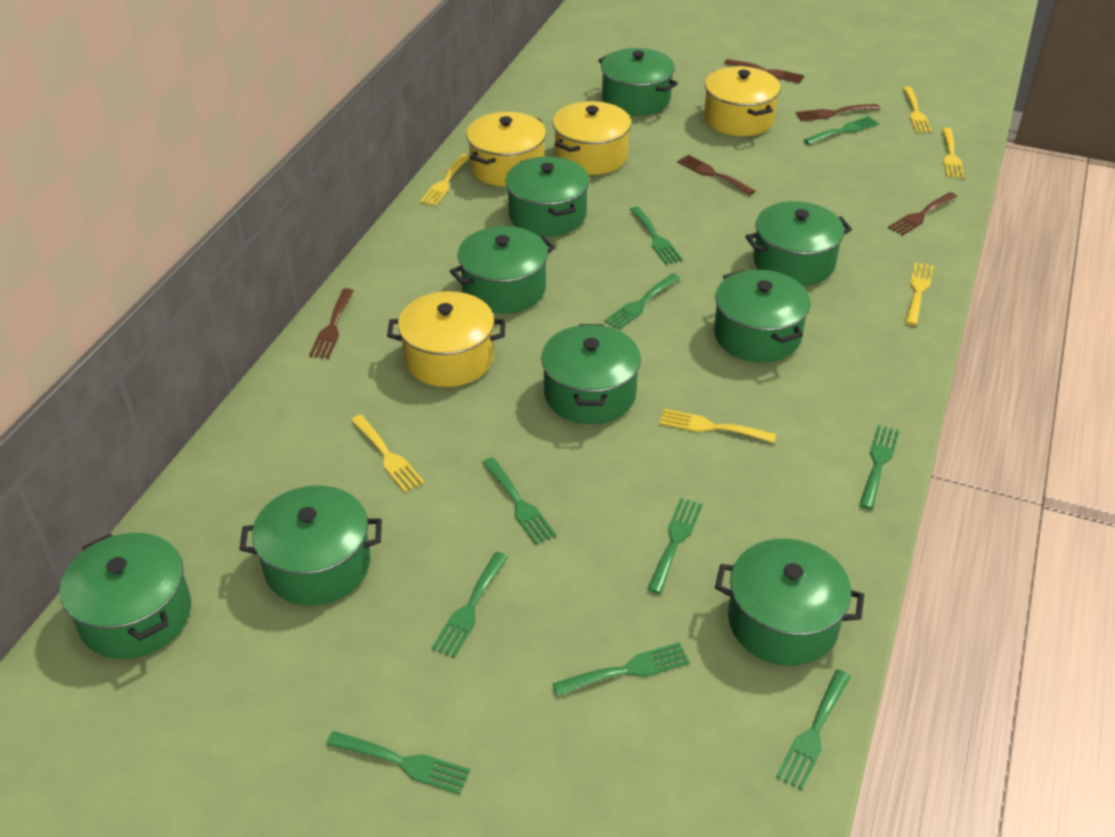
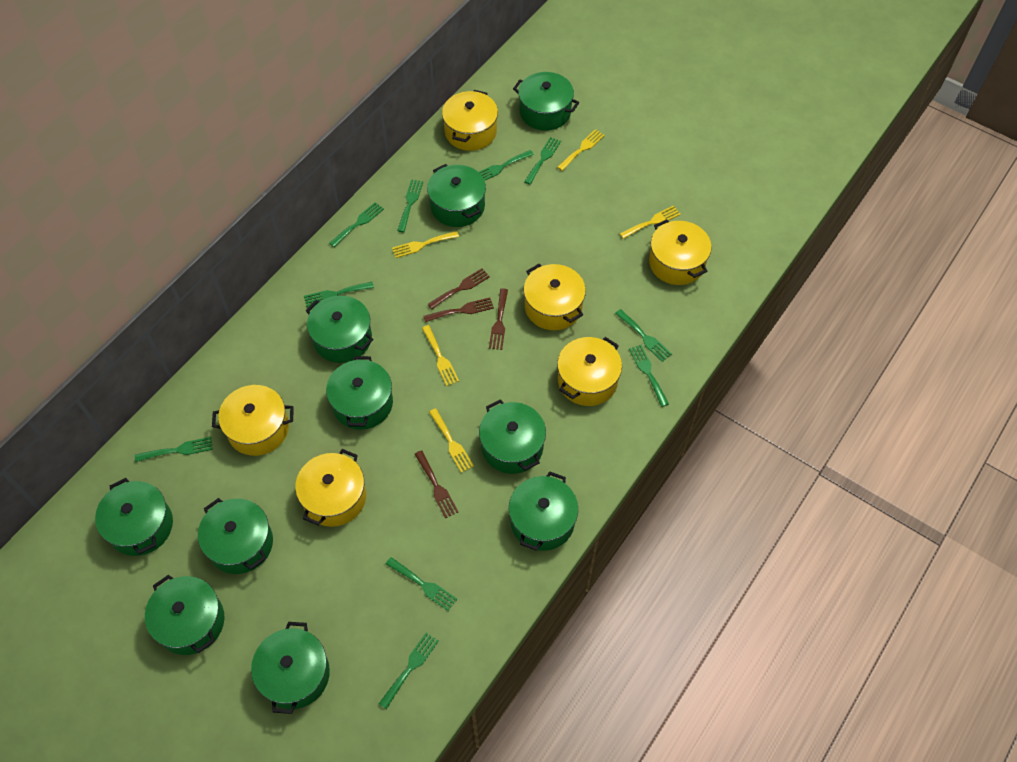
brown fork: 5 -> 4
green pot: 9 -> 10
yellow fork: 6 -> 5
yellow pot: 4 -> 6

